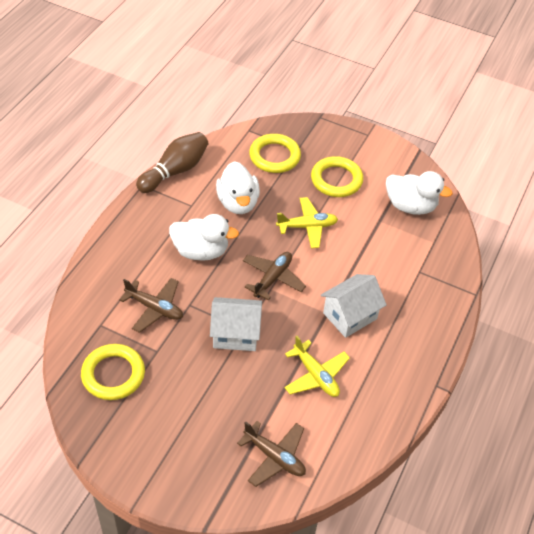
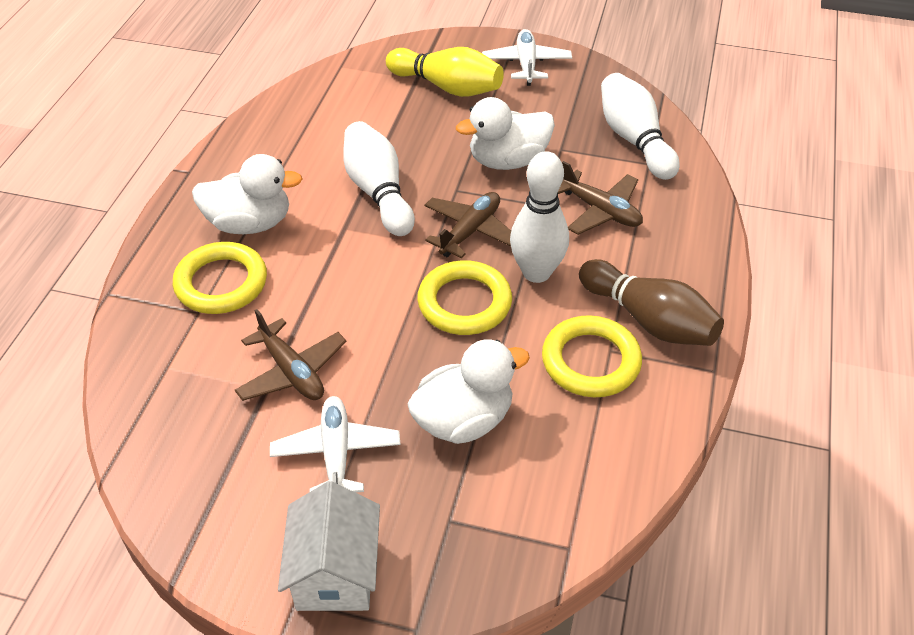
white bowling pin: 0 -> 3
white house: 2 -> 1
white plane: 0 -> 2
yellow bowling pin: 0 -> 1
yellow plane: 2 -> 0

